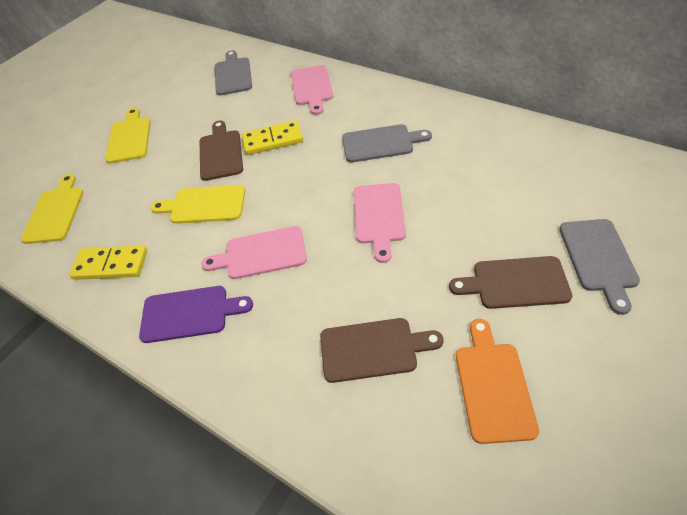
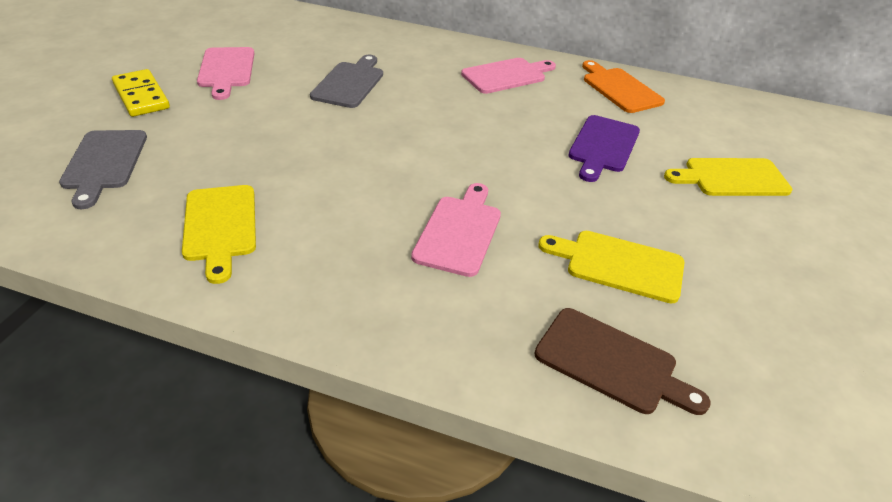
brown cutting board: 3 -> 1
grey cutting board: 3 -> 2
yellow domino: 2 -> 1

